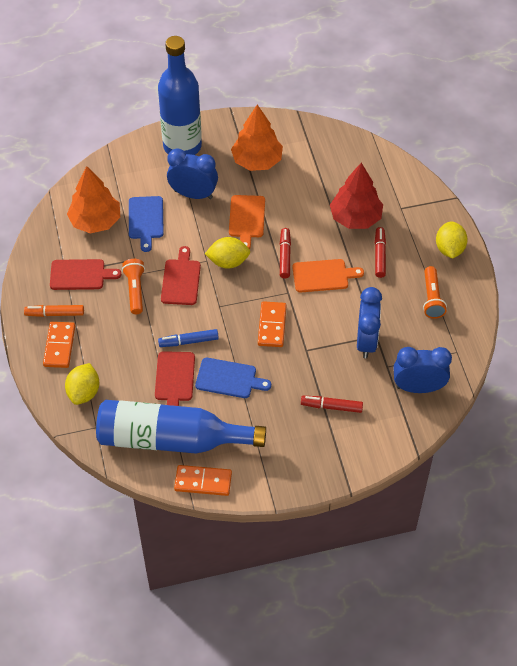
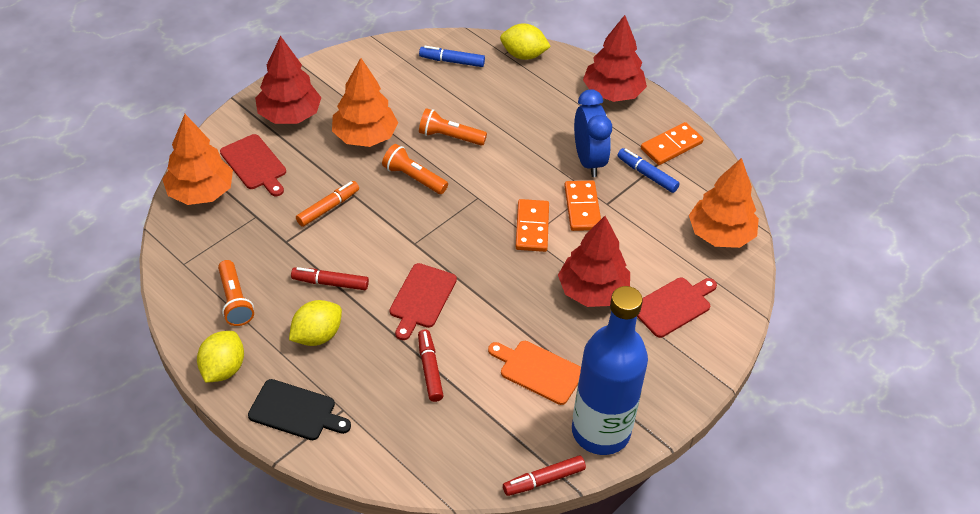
black cutting board: 0 -> 1
blue bottle: 2 -> 1
blue clock: 3 -> 1
blue cutting board: 2 -> 0
blue marker: 1 -> 2
orange cutting board: 2 -> 1
orange flashlight: 2 -> 3
orange tree: 2 -> 3
red tree: 1 -> 3

